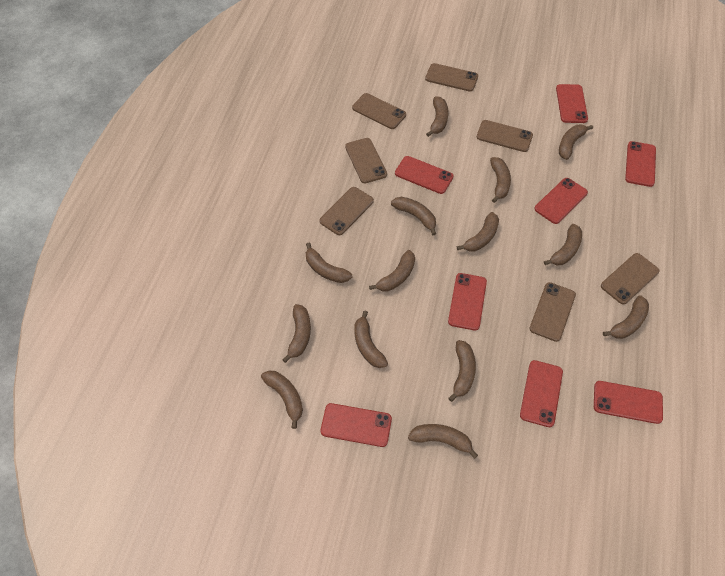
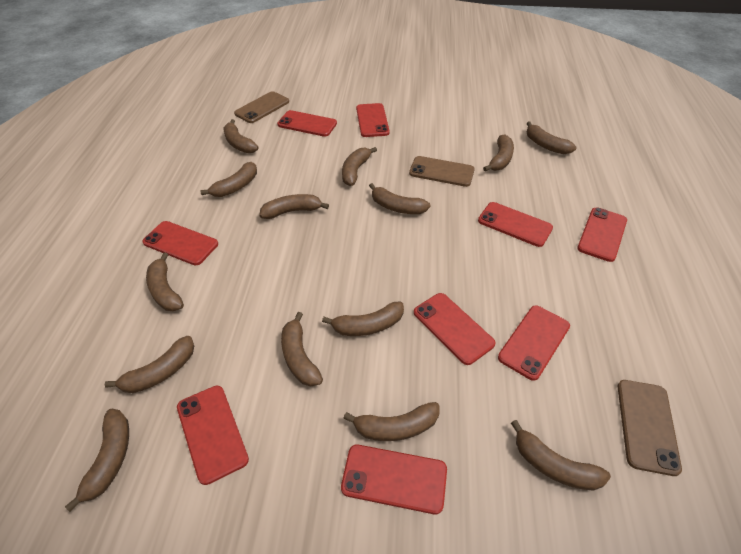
brown phone: 7 -> 3
red phone: 8 -> 9

